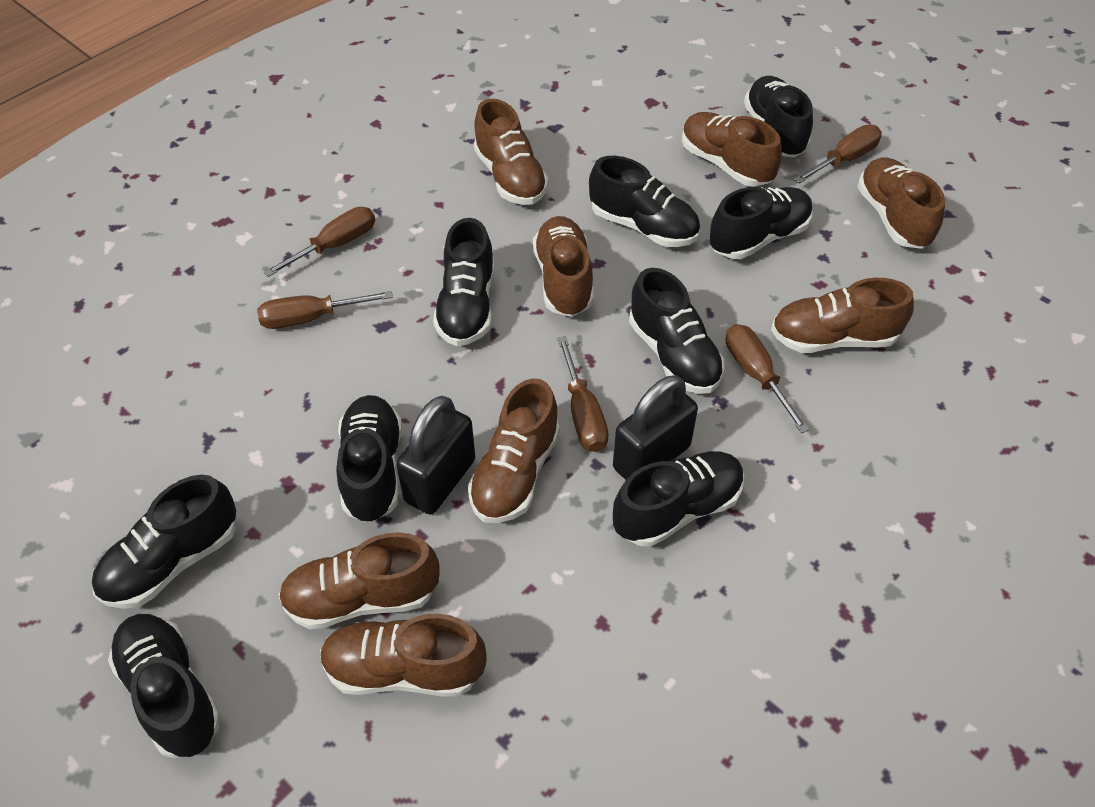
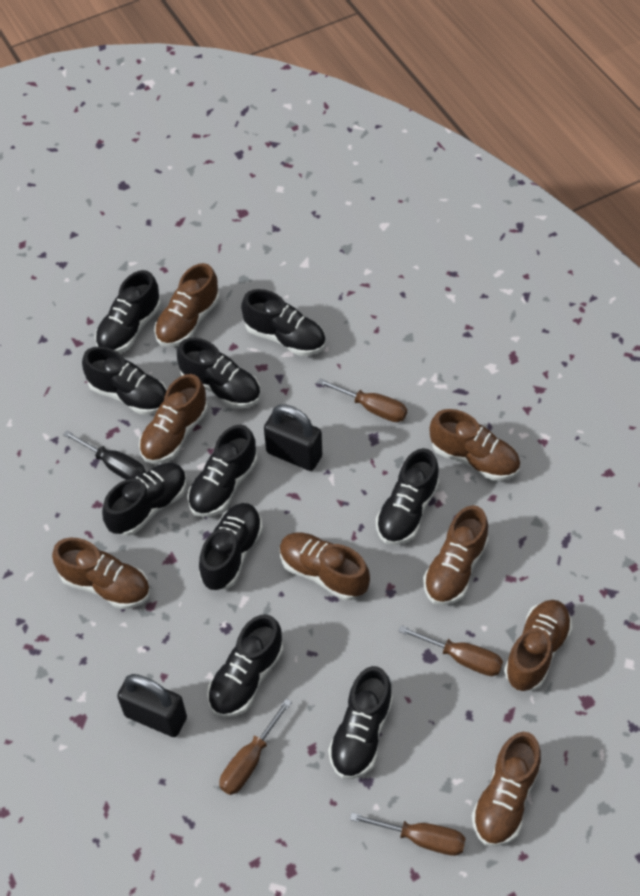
black screwdriver: 0 -> 1
black shoe: 9 -> 10
brown screwdriver: 5 -> 4

